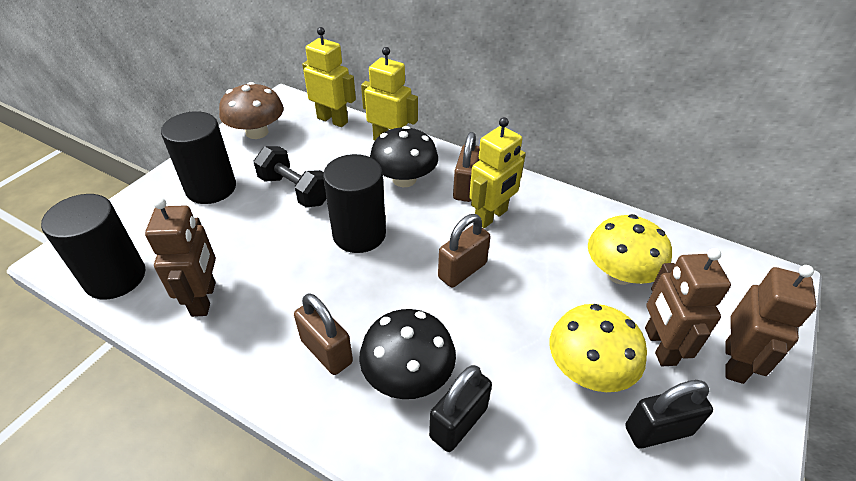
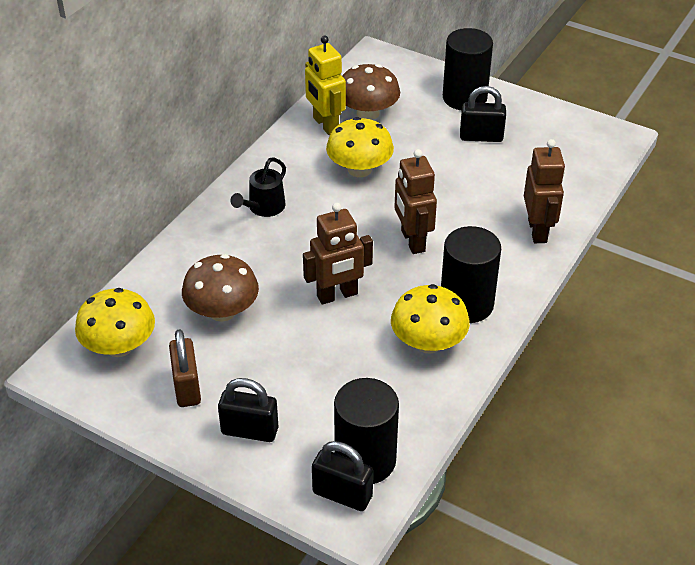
black dumbbell: 1 -> 0
black mushroom: 2 -> 0
black padlock: 2 -> 3
black watering can: 0 -> 1
brown mushroom: 1 -> 2
brown padlock: 3 -> 1
yellow mushroom: 2 -> 3
yellow robot: 3 -> 1

